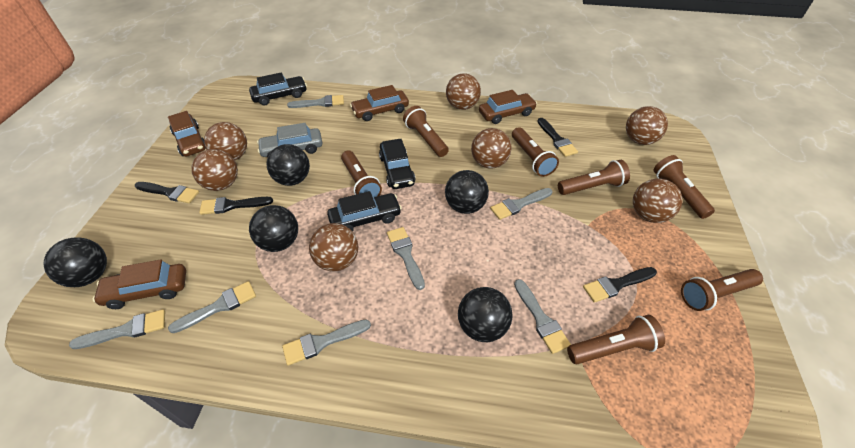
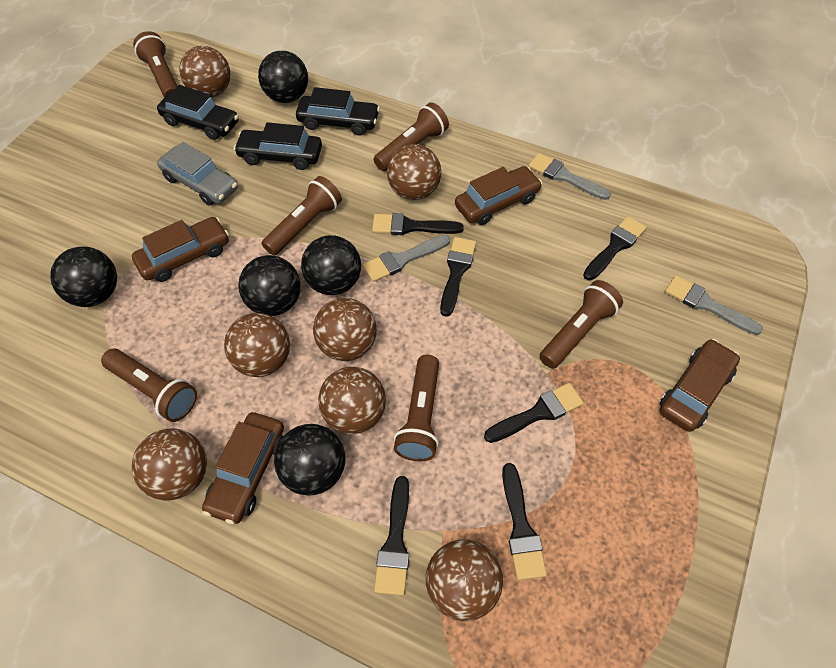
black brush: 4 -> 6
brown flashlight: 7 -> 6
grey brush: 7 -> 3

